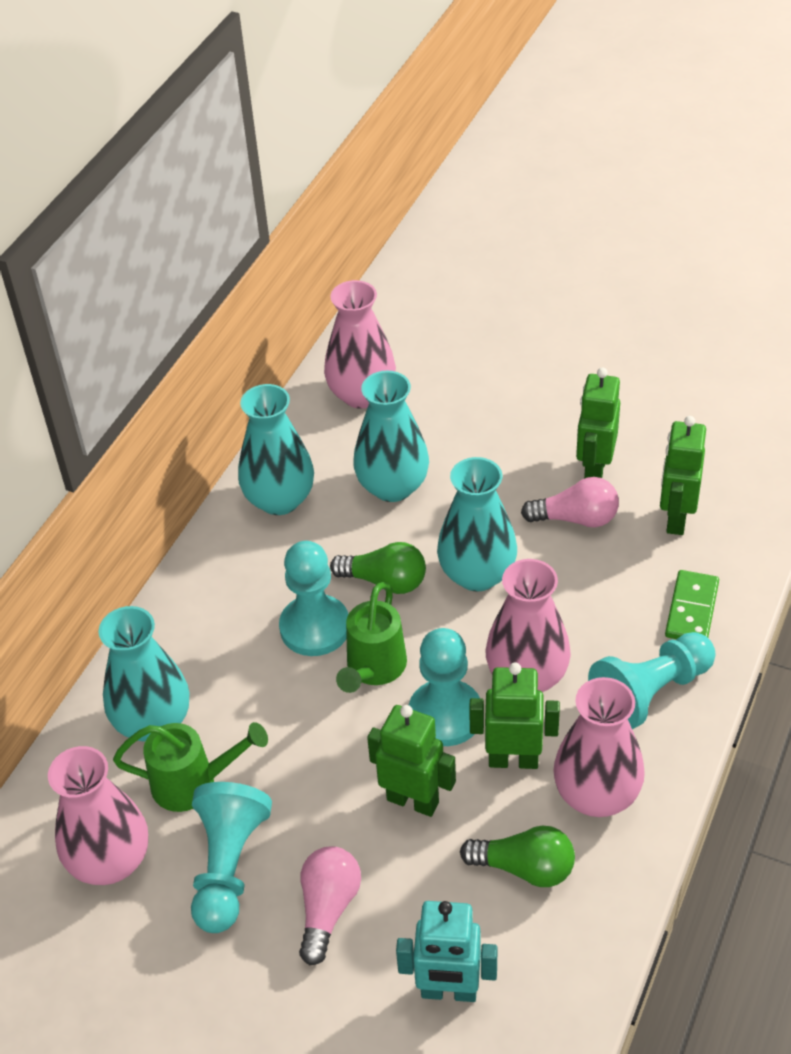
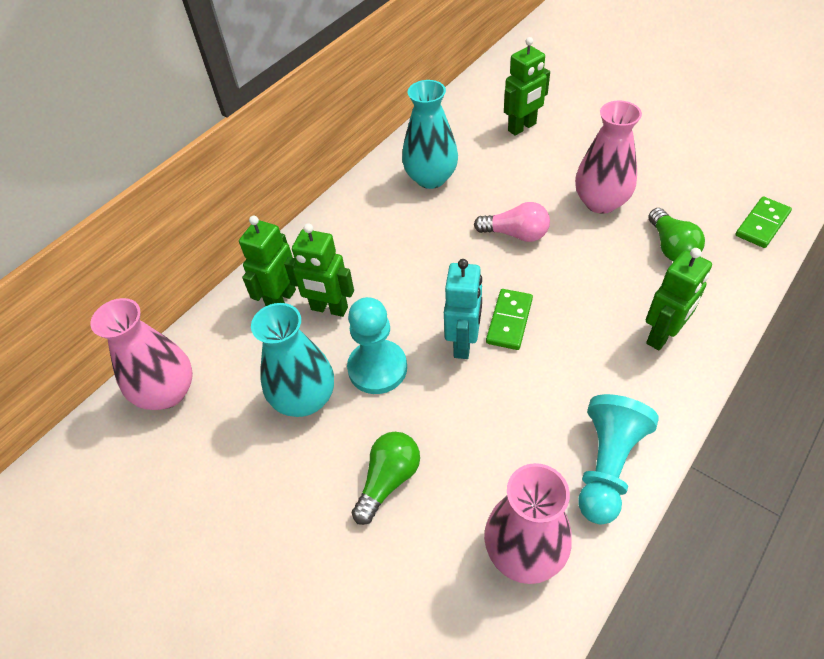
green domino: 1 -> 2
green watering can: 2 -> 0
pink light bulb: 2 -> 1
pink vase: 4 -> 3
turquoise pawn: 4 -> 2
turquoise vase: 4 -> 2

